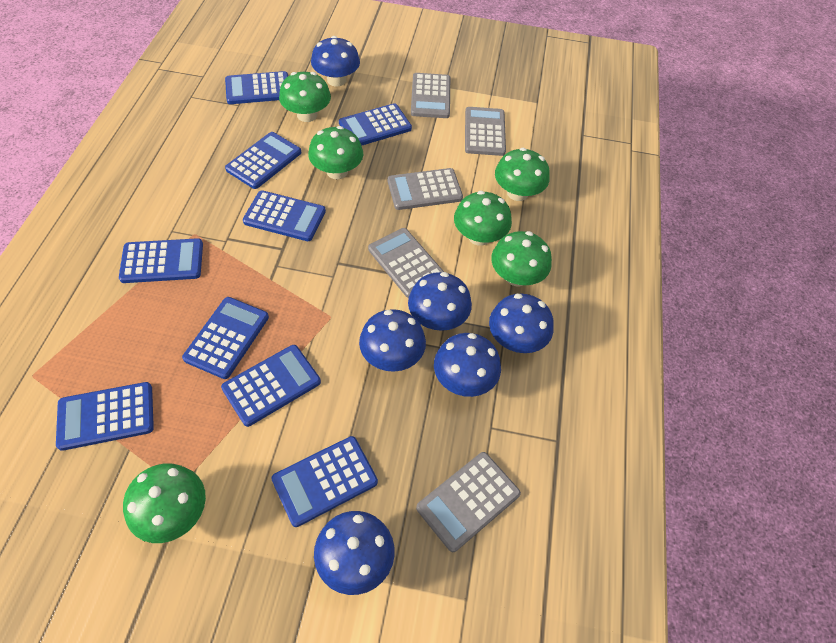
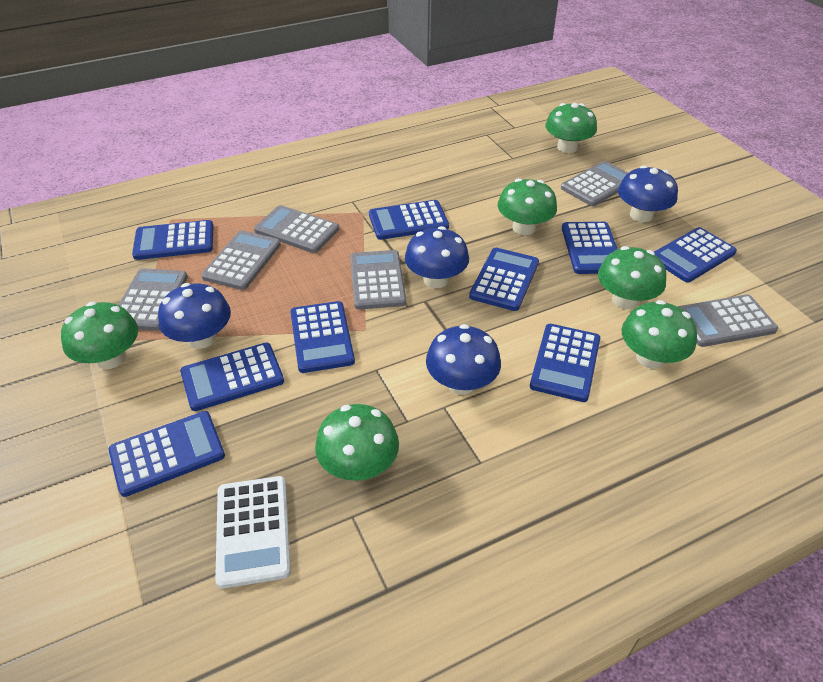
blue mushroom: 6 -> 4
grey calculator: 5 -> 6
white calculator: 0 -> 1

